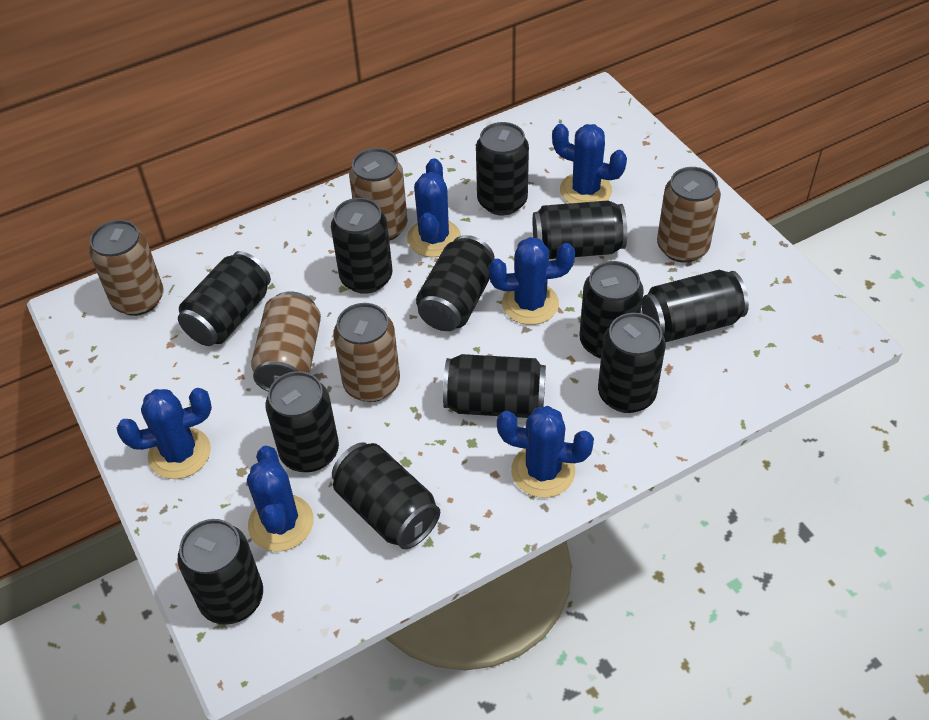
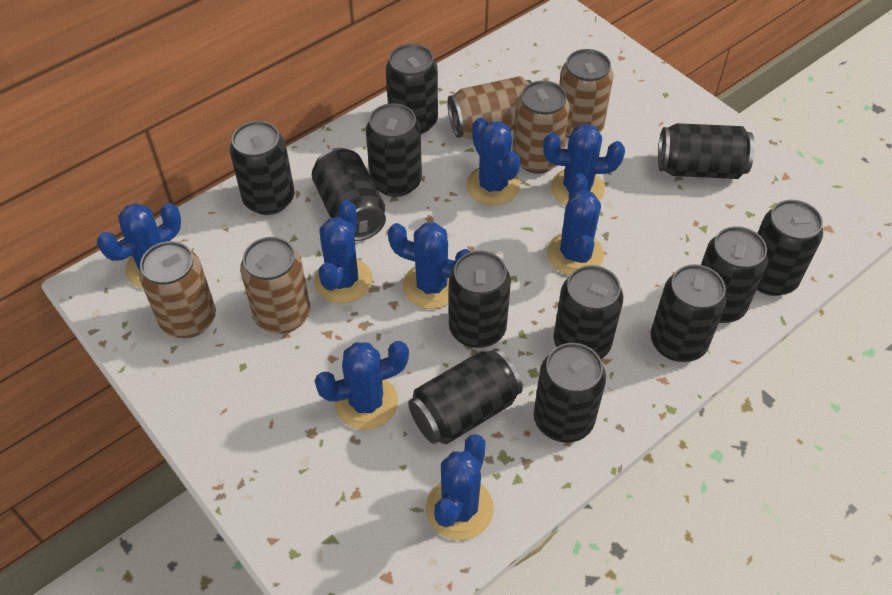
blue cactus: 6 -> 8

